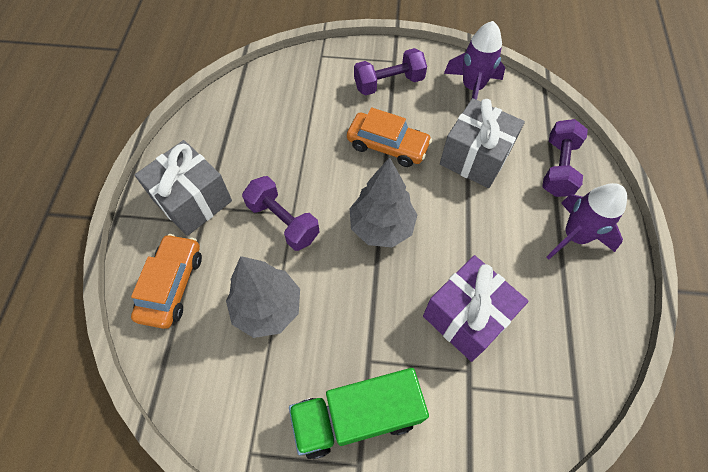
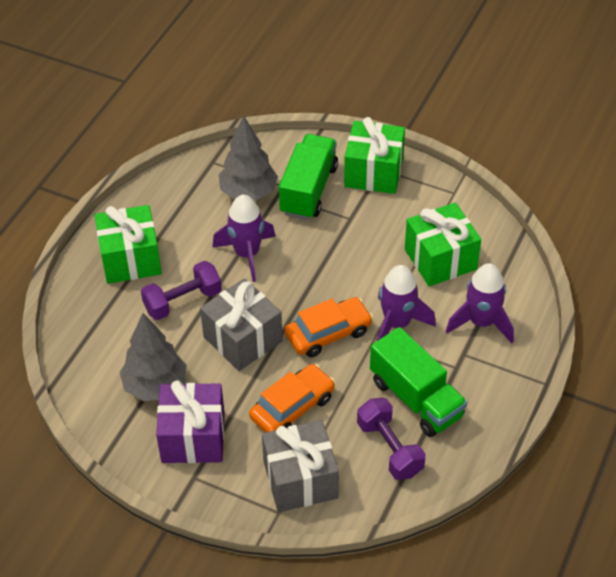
green gift: 0 -> 3
green truck: 1 -> 2
purple dumbbell: 3 -> 2
purple rocket: 2 -> 3

